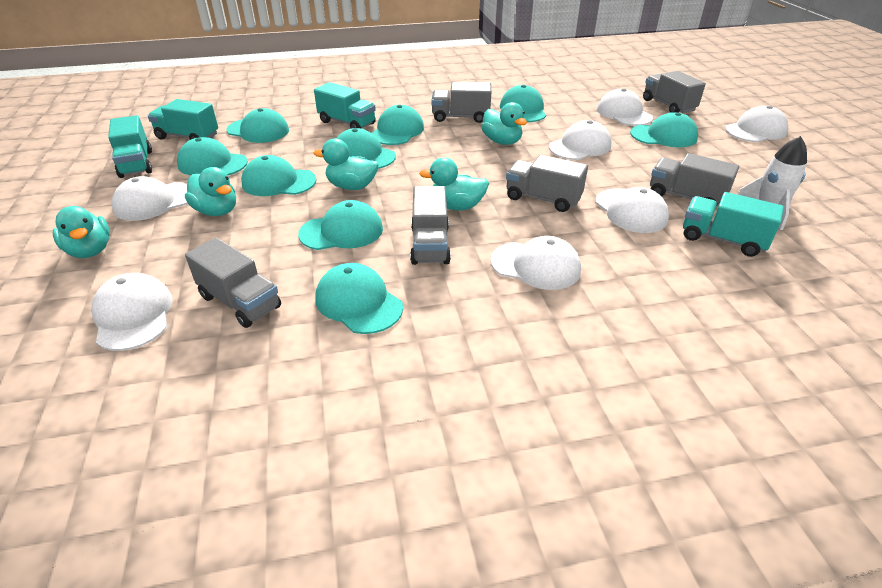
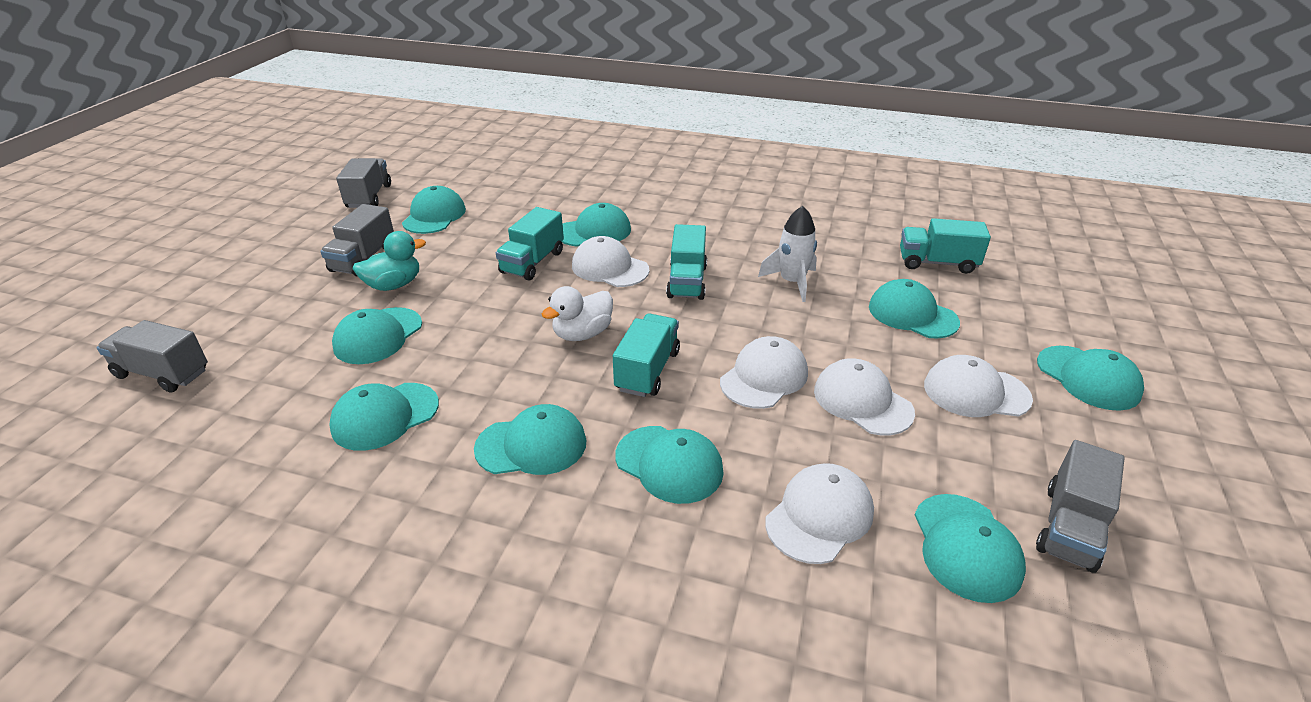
grey truck: 6 -> 4
turquoise duck: 5 -> 1
white cap: 7 -> 5
white duck: 0 -> 1

